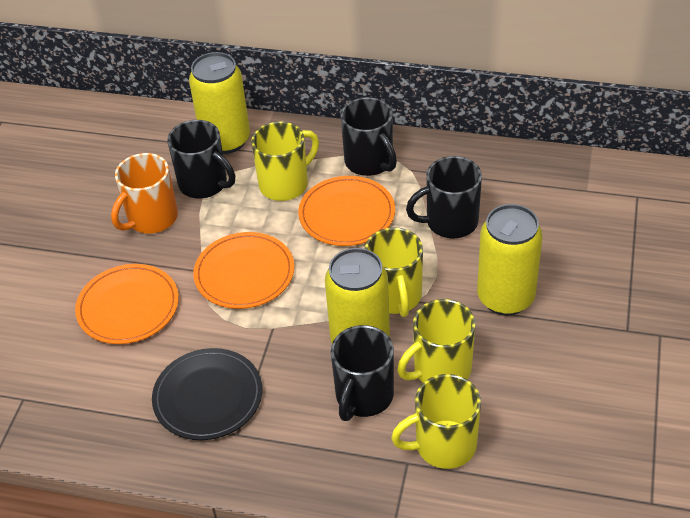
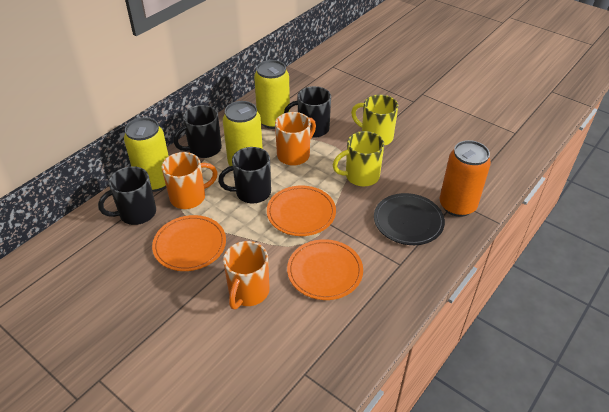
orange can: 0 -> 1
orange mug: 1 -> 3
yellow mug: 4 -> 2

